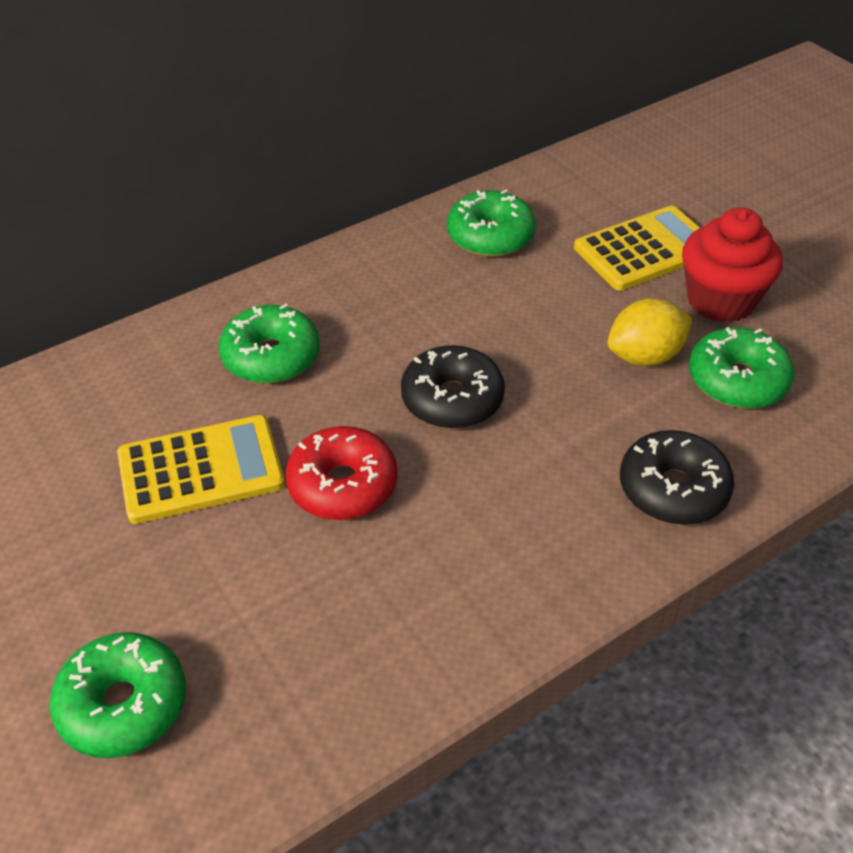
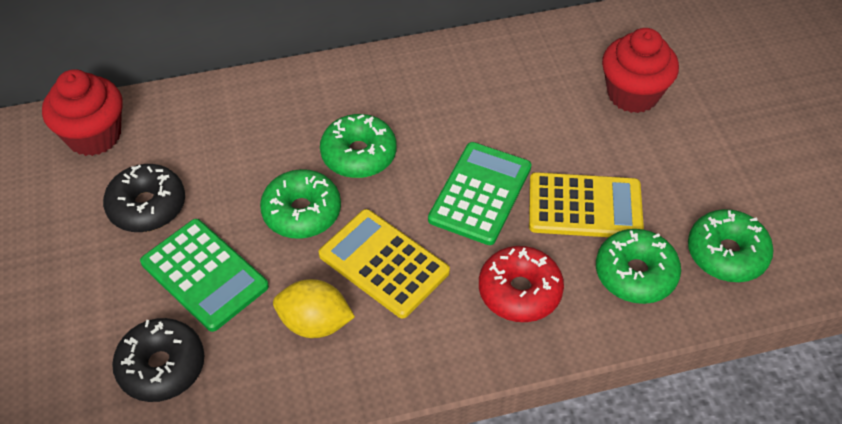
green calculator: 0 -> 2
red cupcake: 1 -> 2

